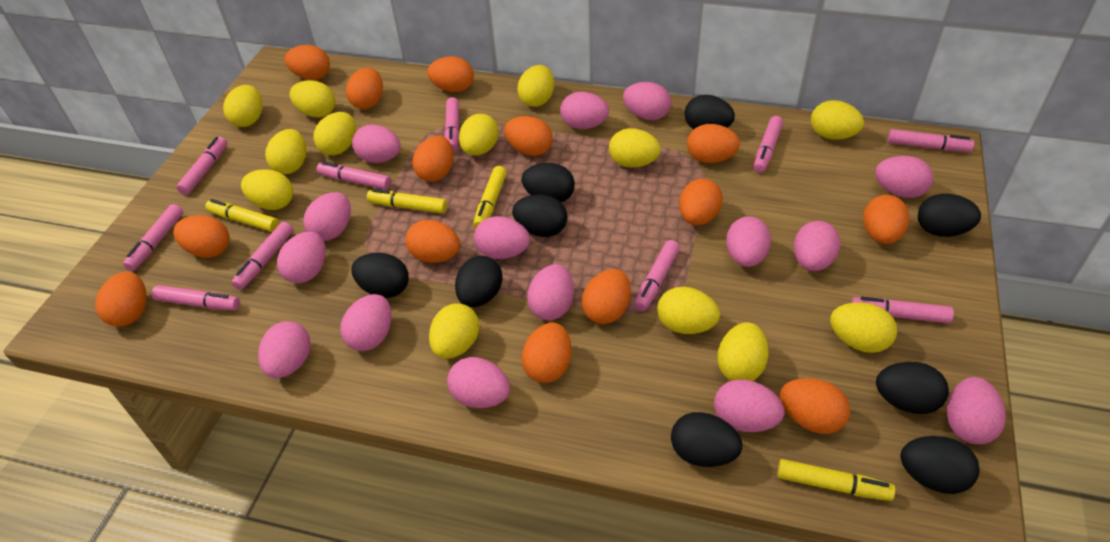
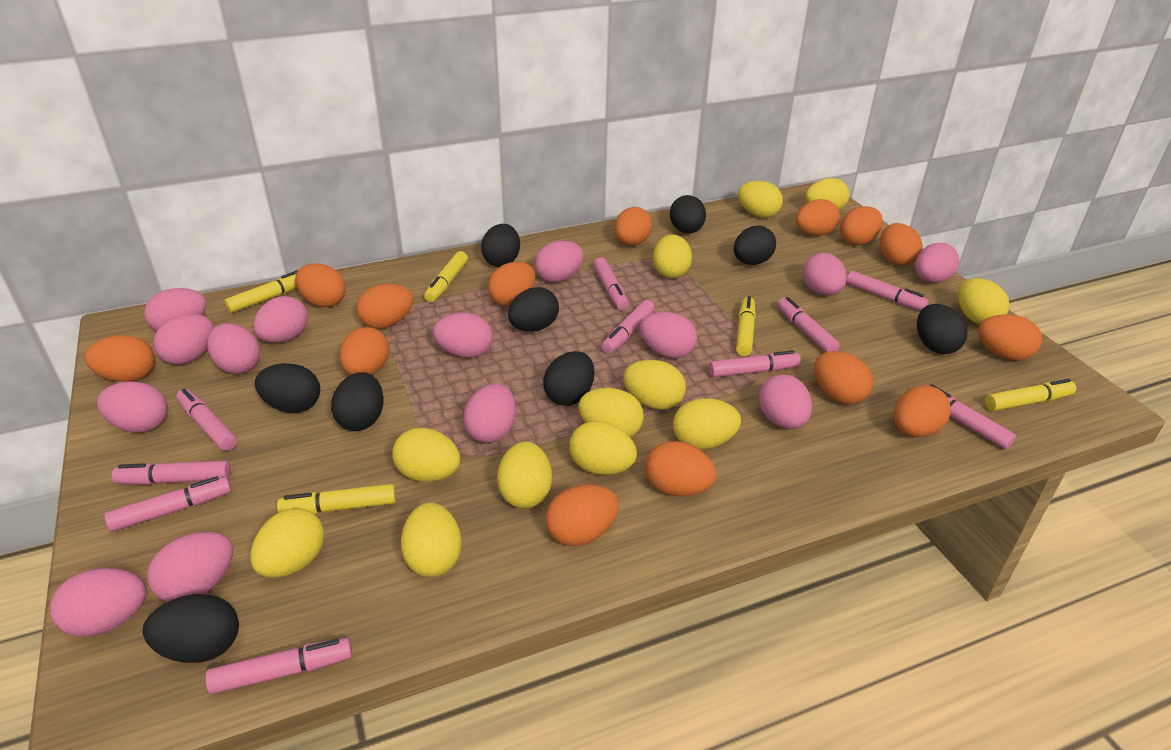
pink egg: 15 -> 14
yellow egg: 13 -> 12
yellow marker: 4 -> 5

